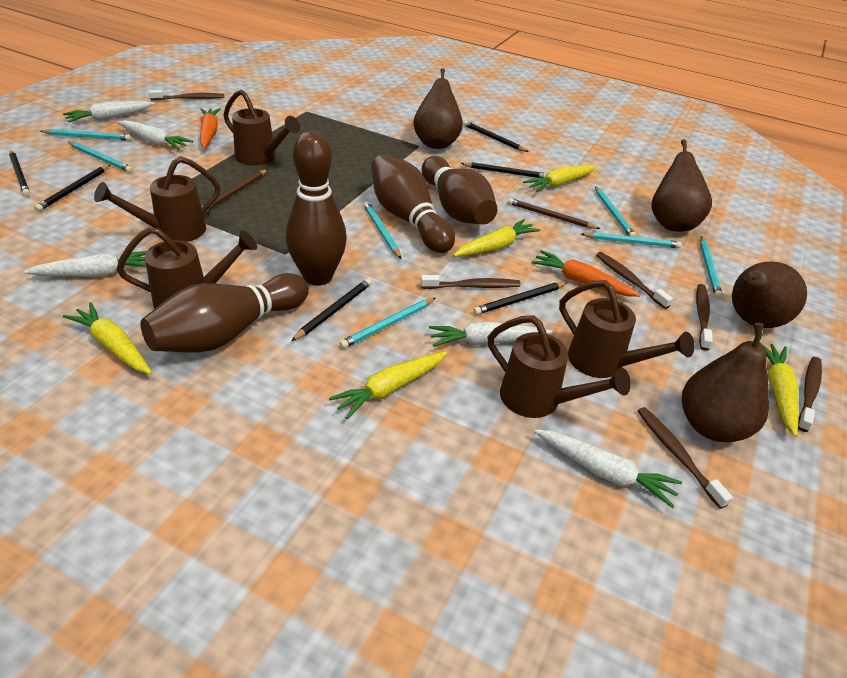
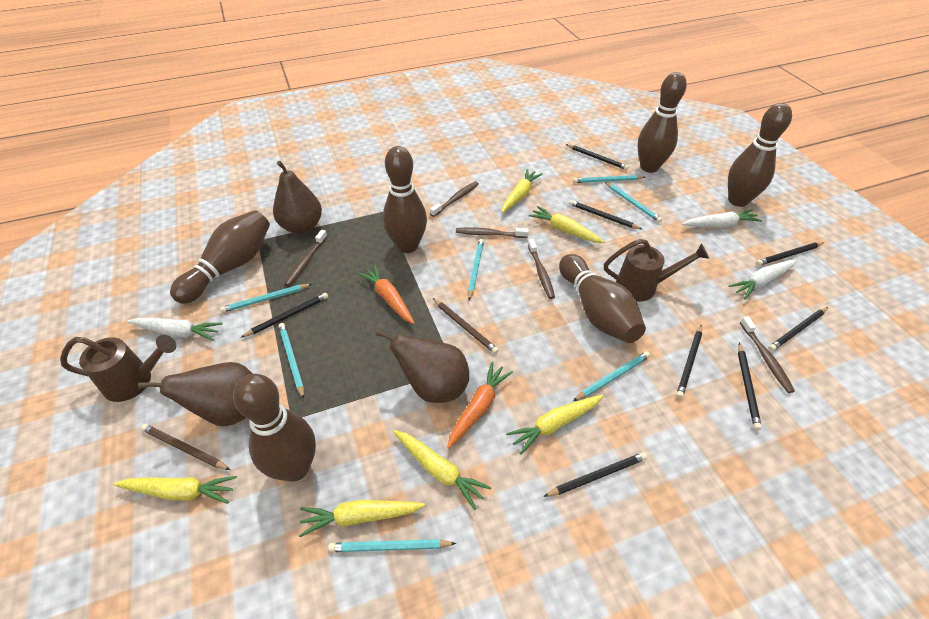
black pencil: 6 -> 8
brown bowling pin: 4 -> 6
brown pear: 4 -> 3
brown toothbrush: 6 -> 5
brown watering can: 5 -> 2
white carrot: 5 -> 3
yellow carrot: 5 -> 6

